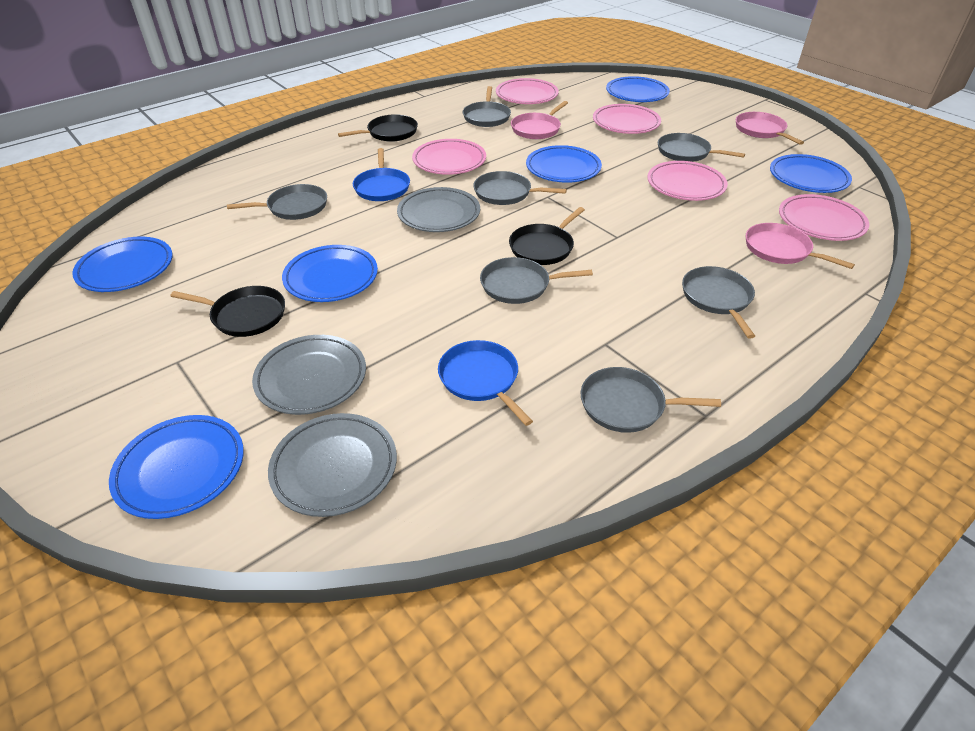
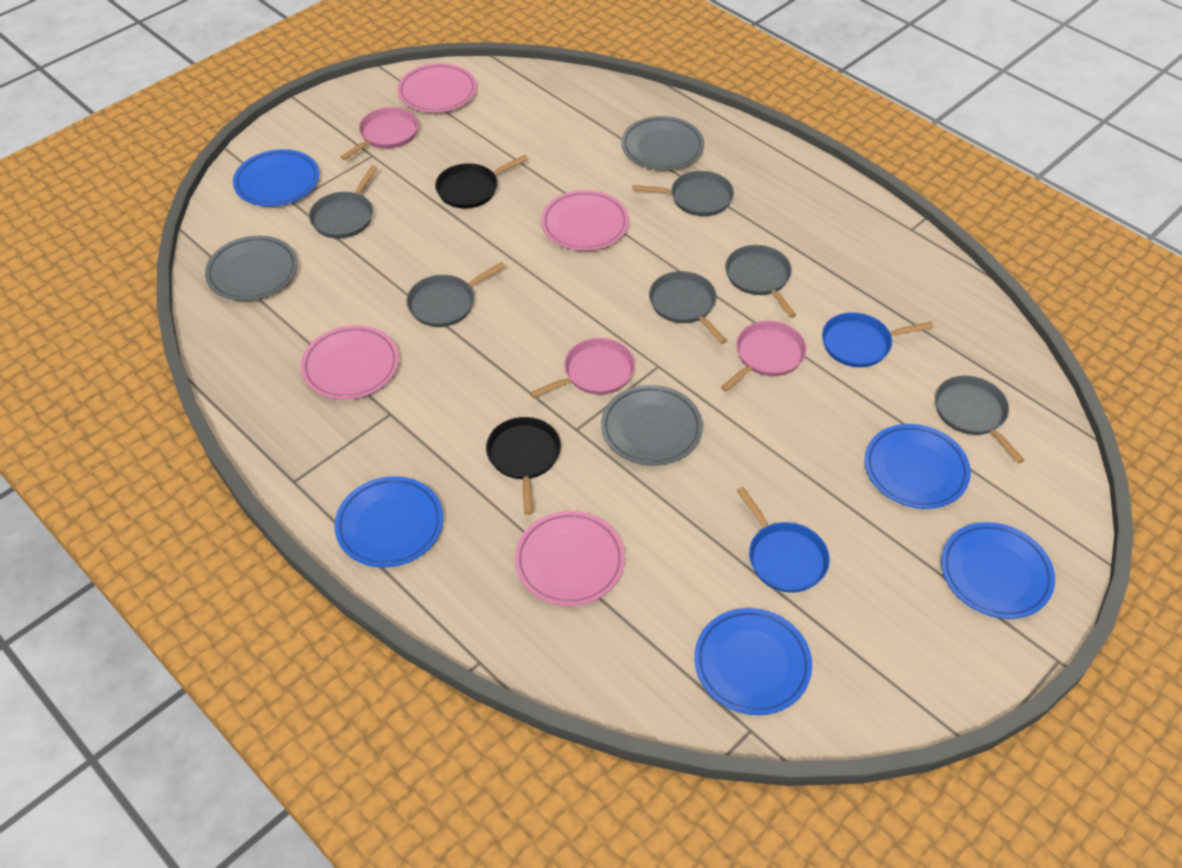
black pan: 3 -> 2
blue plate: 6 -> 5
grey pan: 7 -> 6
pink plate: 5 -> 4

